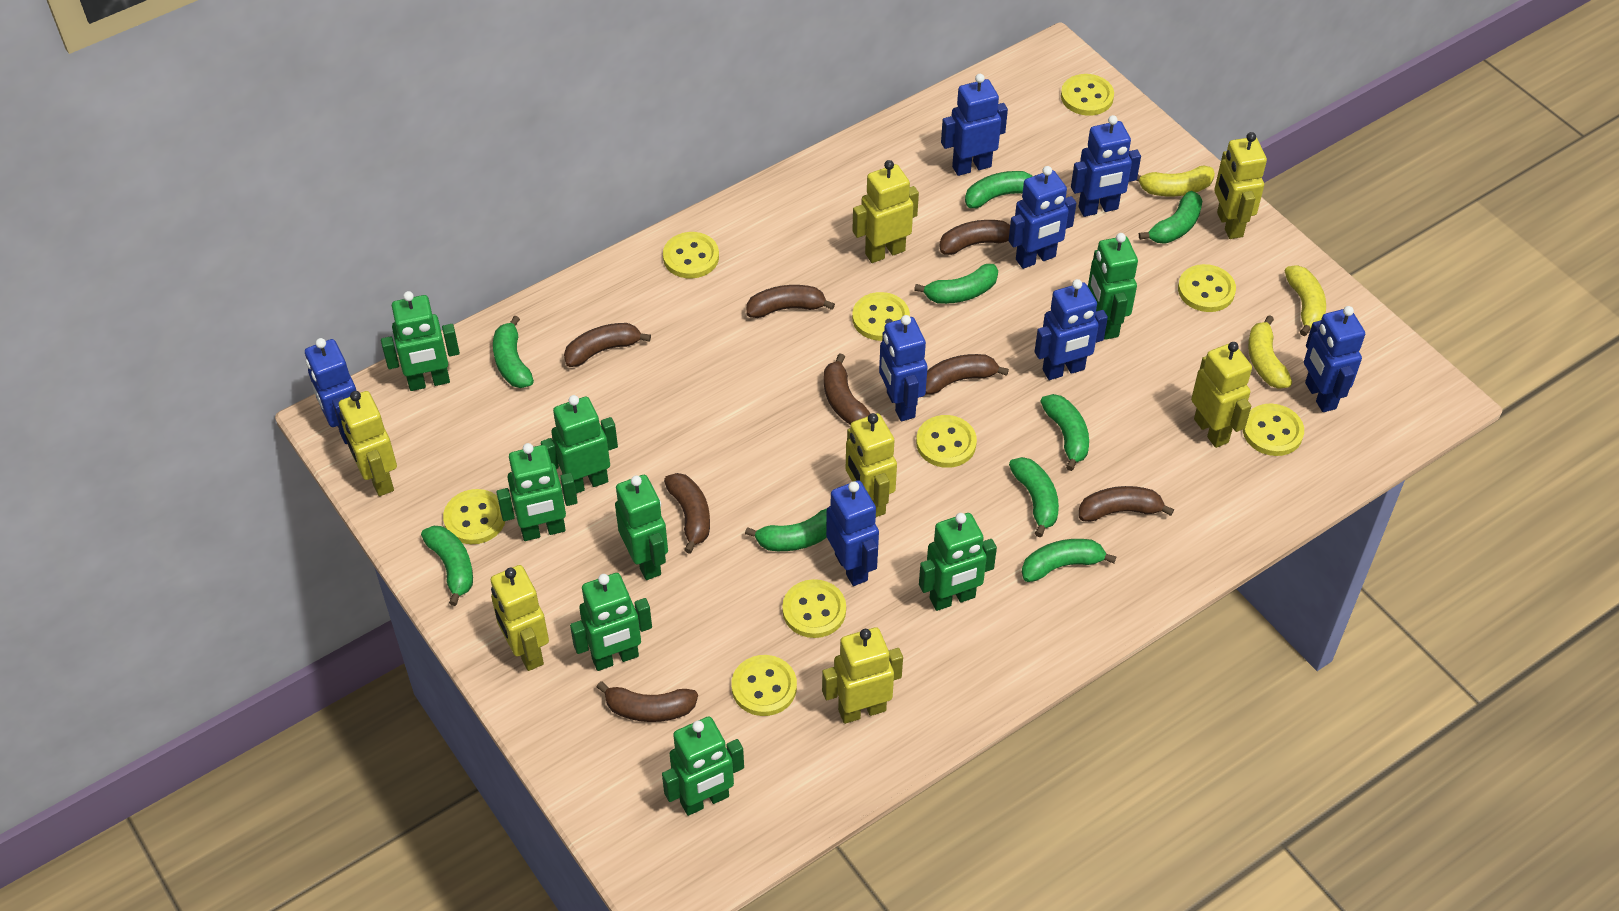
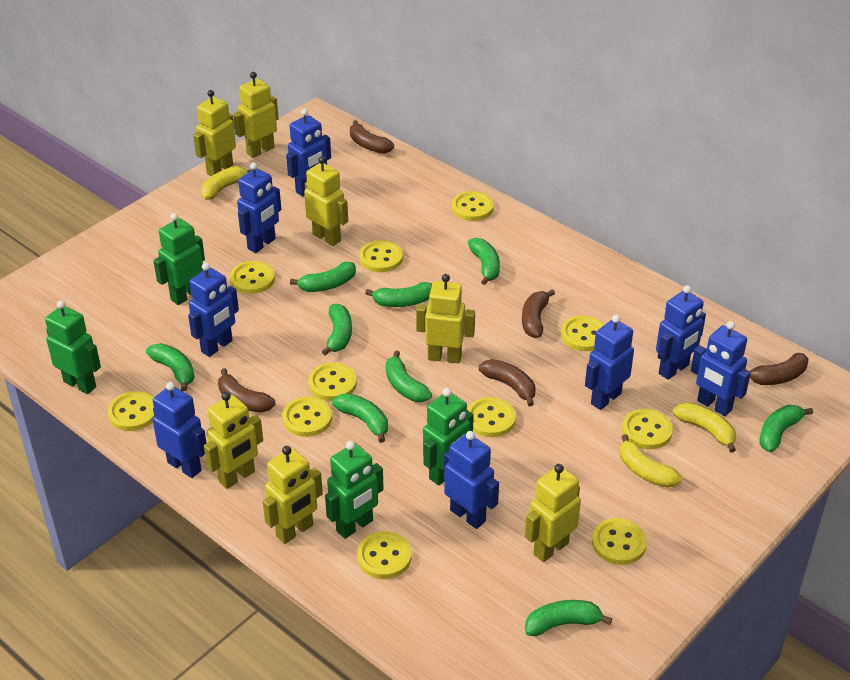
brown banana: 8 -> 5
green robot: 8 -> 4
yellow button: 9 -> 11

